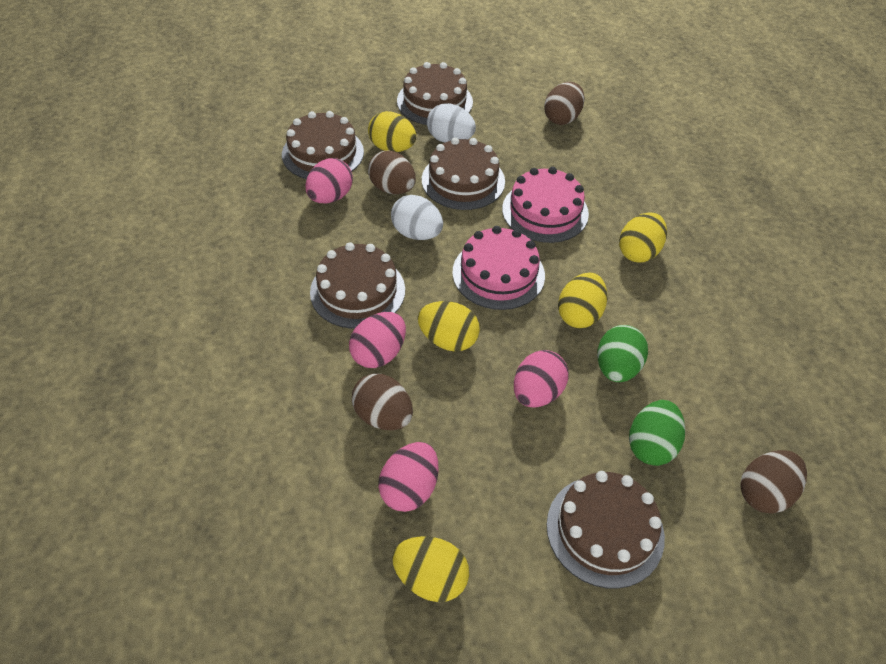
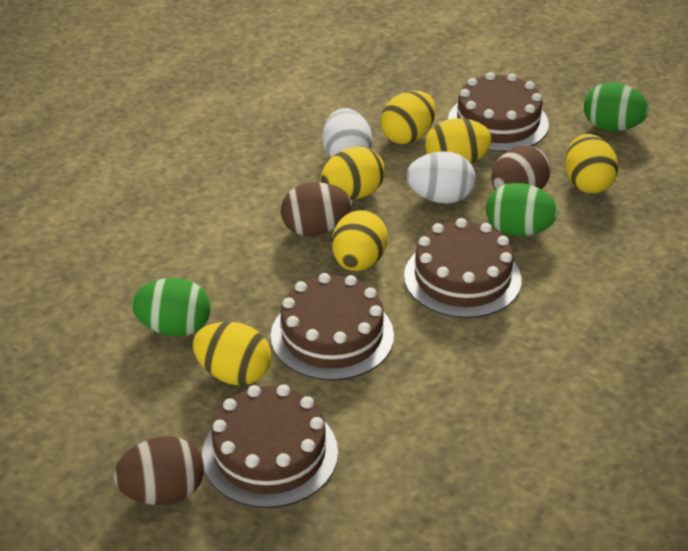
brown cake: 5 -> 4
brown egg: 4 -> 3
green egg: 2 -> 3
pink cake: 2 -> 0
pink egg: 4 -> 0
yellow egg: 5 -> 6

